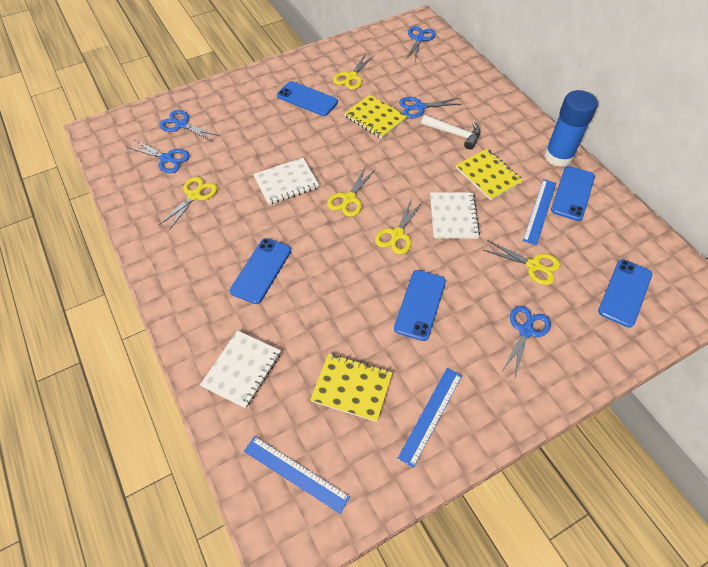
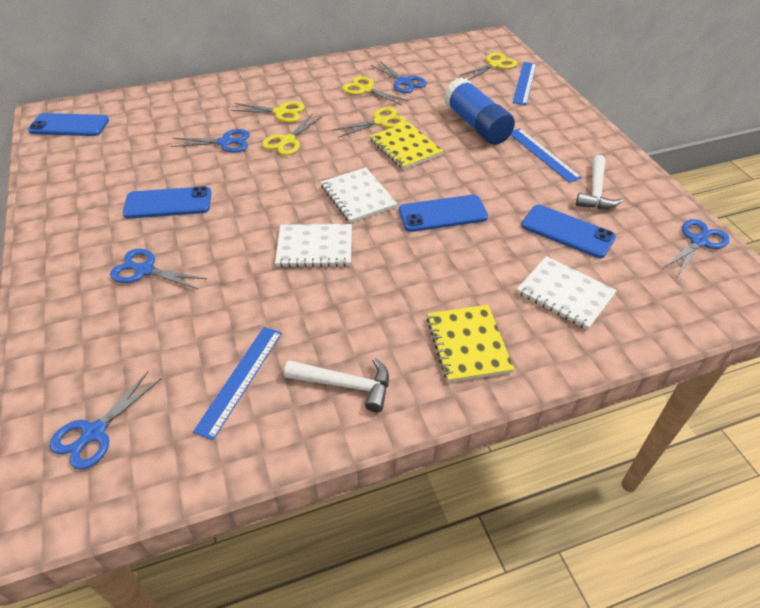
blue phone: 5 -> 4
white hammer: 1 -> 2
yellow notebook: 3 -> 2

